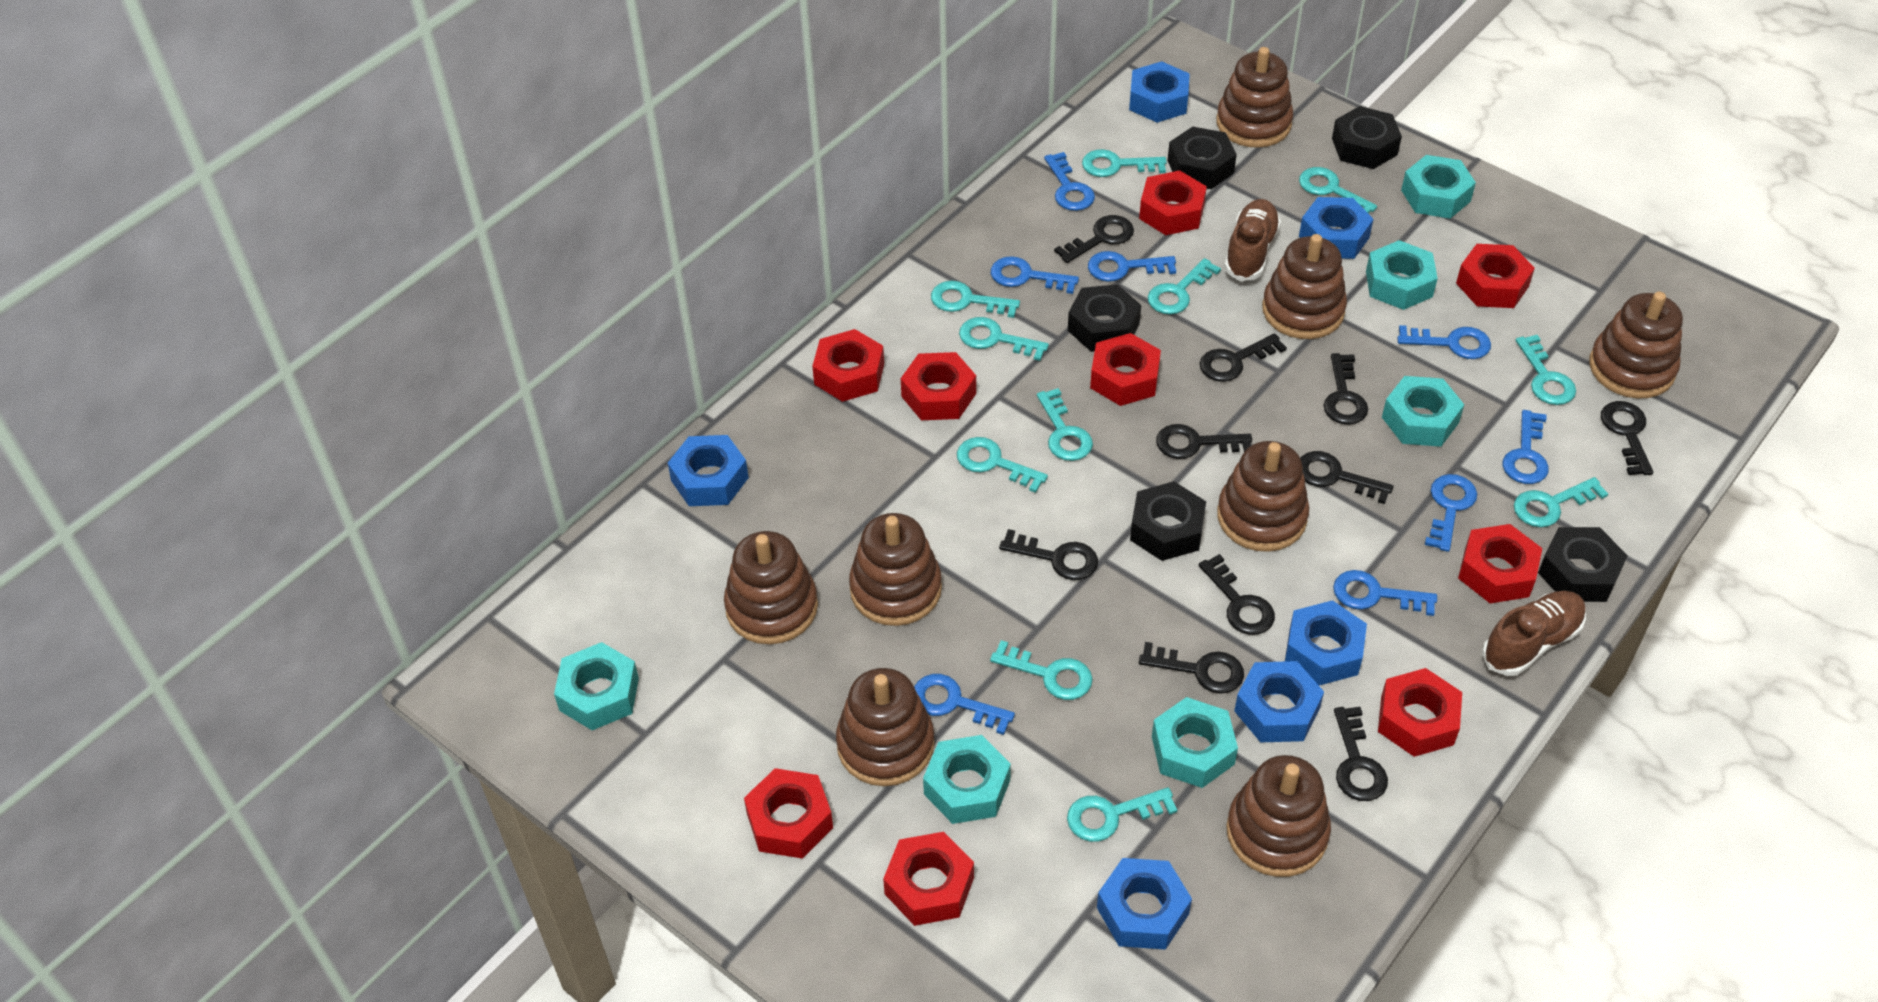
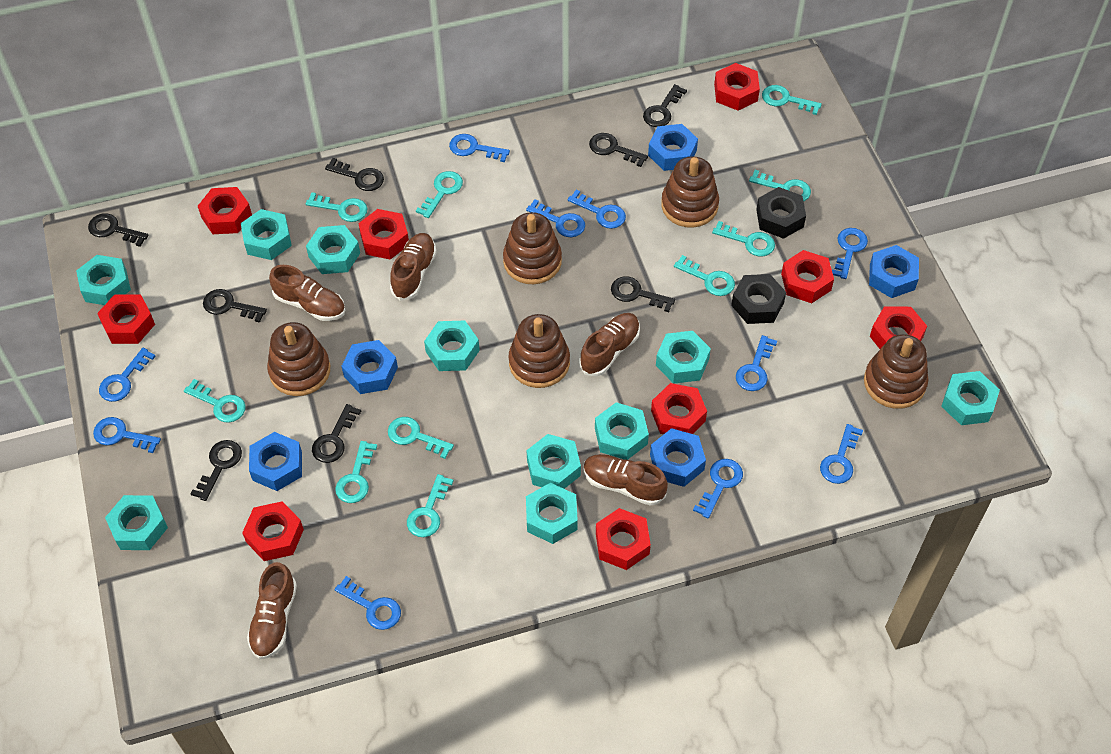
black key: 10 -> 8
black nut: 5 -> 2
blue key: 8 -> 10
blue nut: 6 -> 5
brown shoe: 2 -> 5
brown stacking toy: 8 -> 5
turquoise key: 11 -> 10
turquoise nut: 6 -> 10

